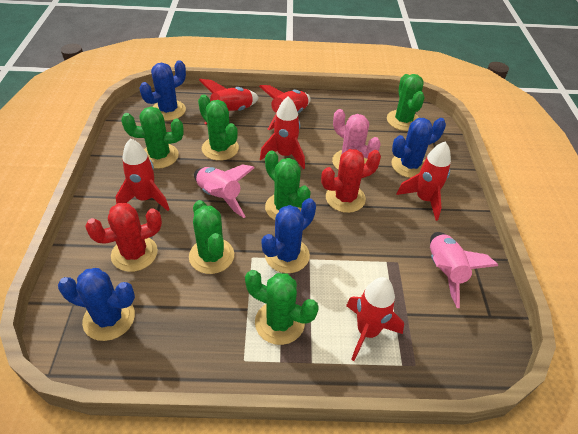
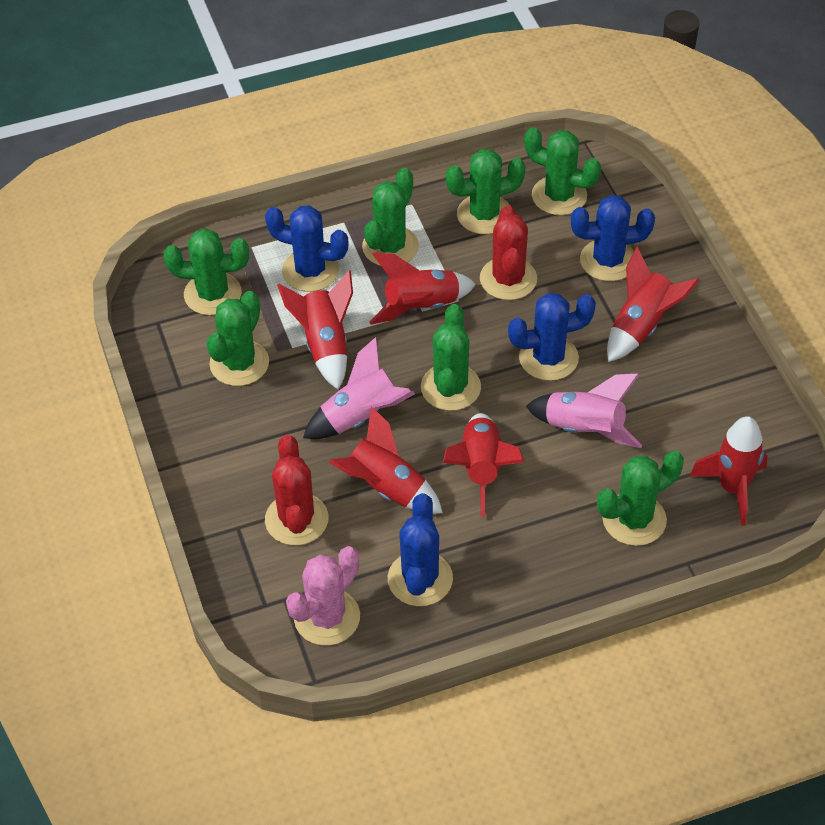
green cactus: 6 -> 7

